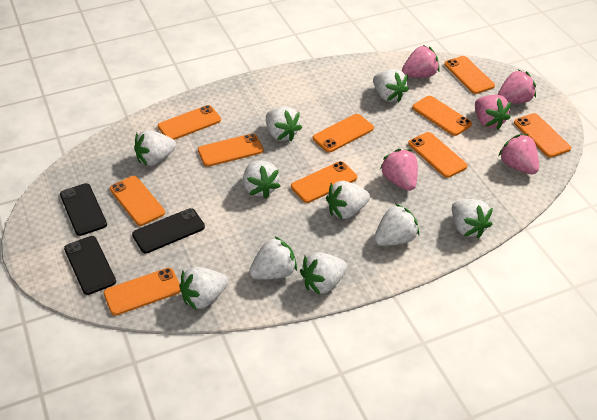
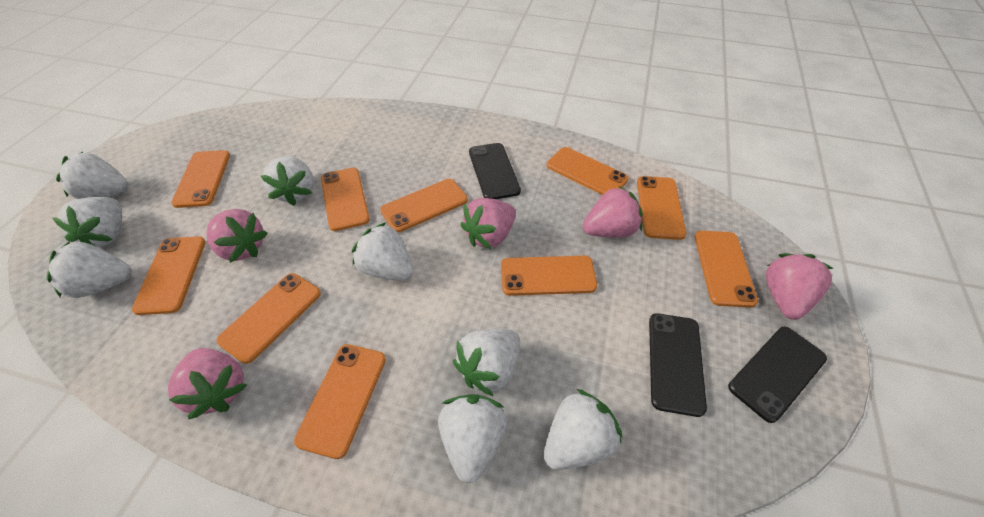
white strawberry: 10 -> 8

